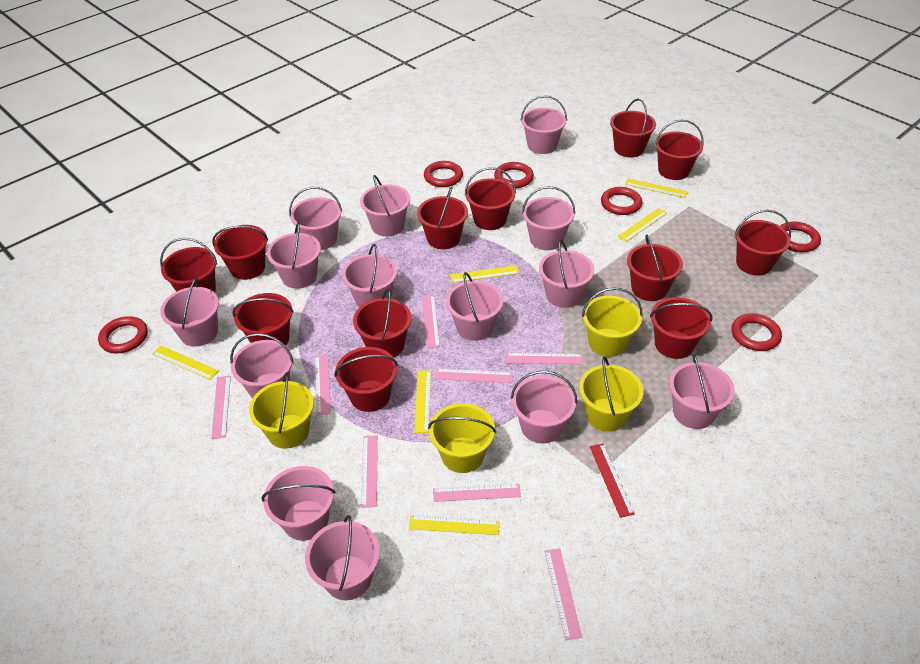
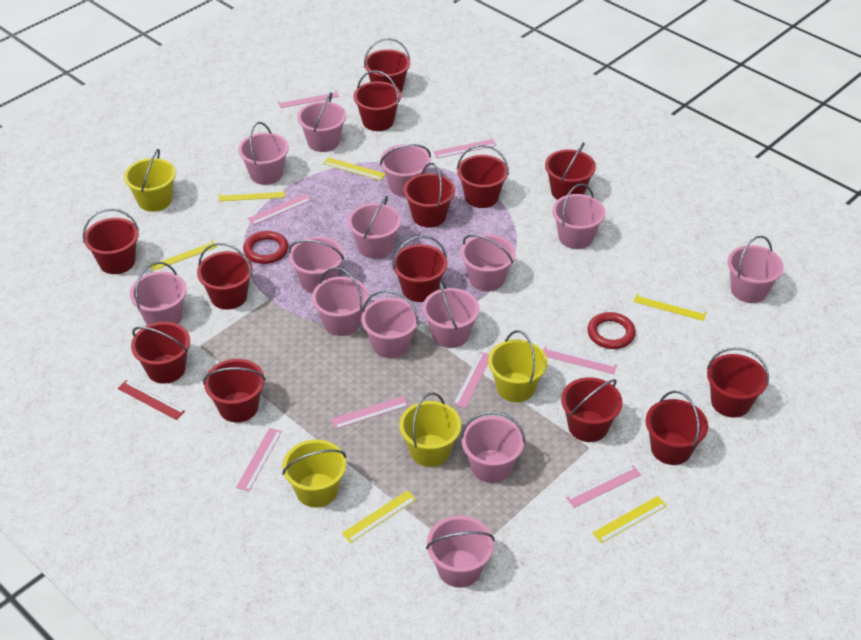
red bucket: 12 -> 13
red ring: 6 -> 2

